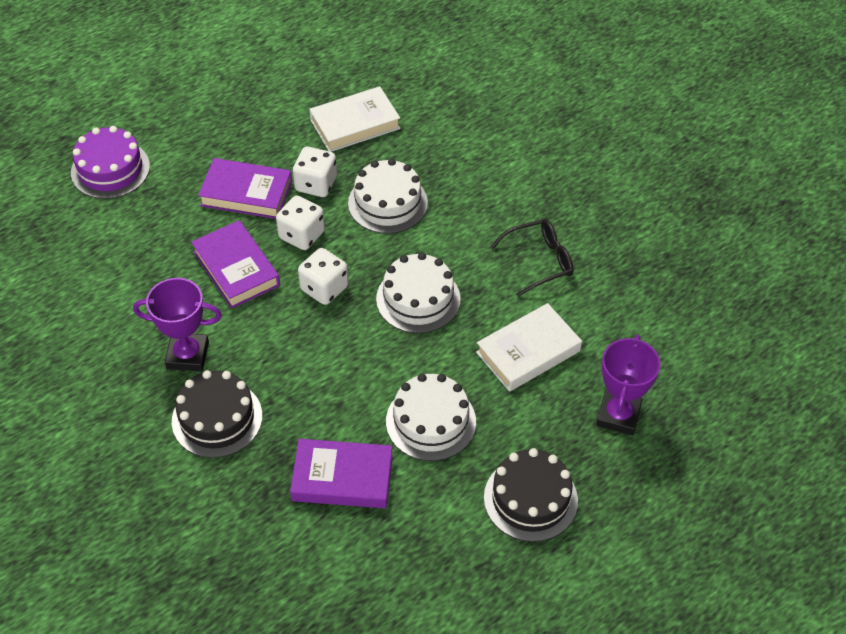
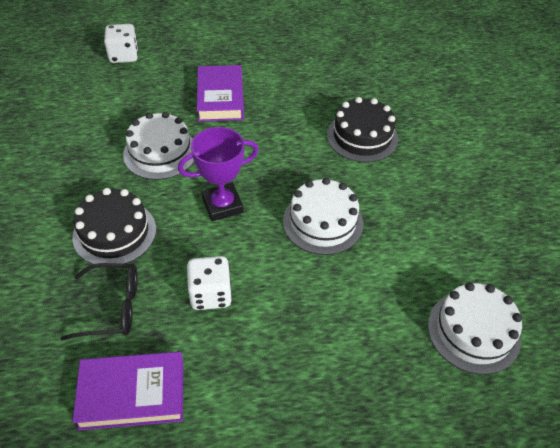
purple book: 3 -> 2
purple cake: 1 -> 0
purple trophy: 2 -> 1
white book: 2 -> 0
white dice: 3 -> 2

